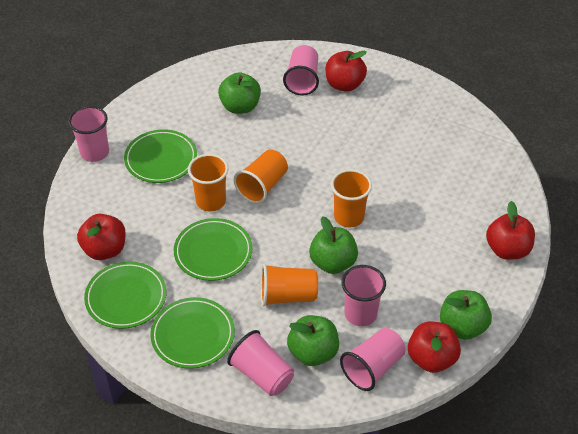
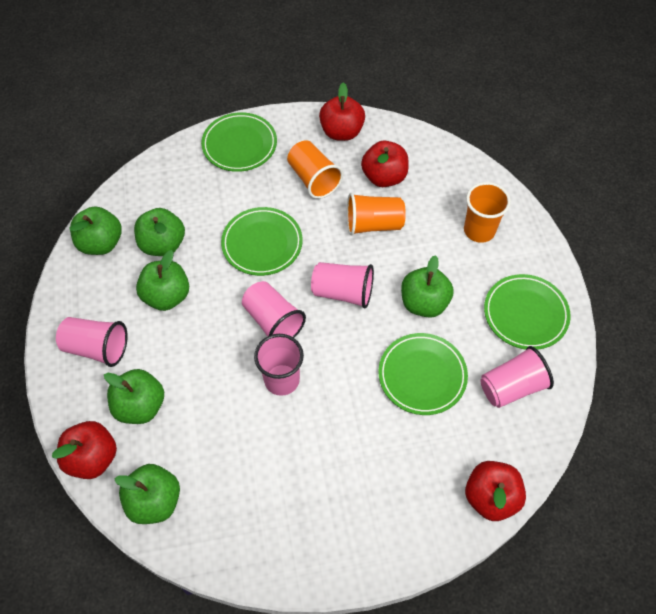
green apple: 4 -> 6
orange cup: 4 -> 3

